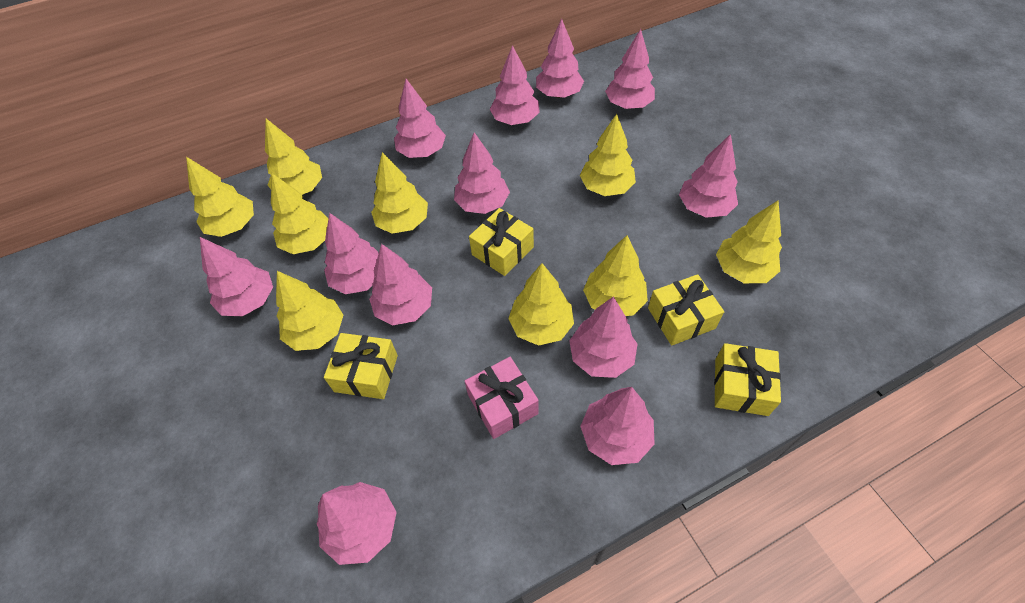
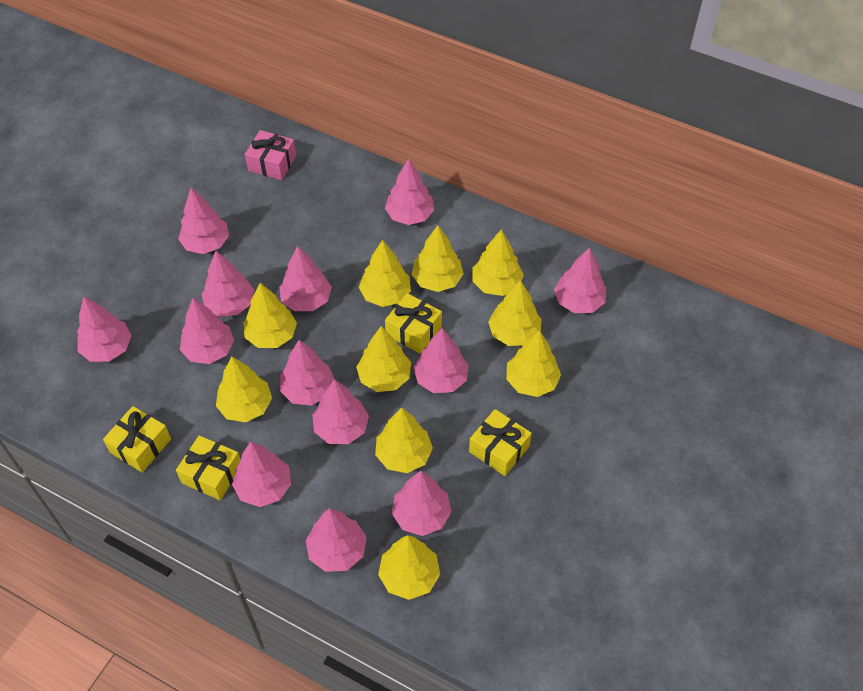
pink tree: 12 -> 13
yellow tree: 9 -> 10

